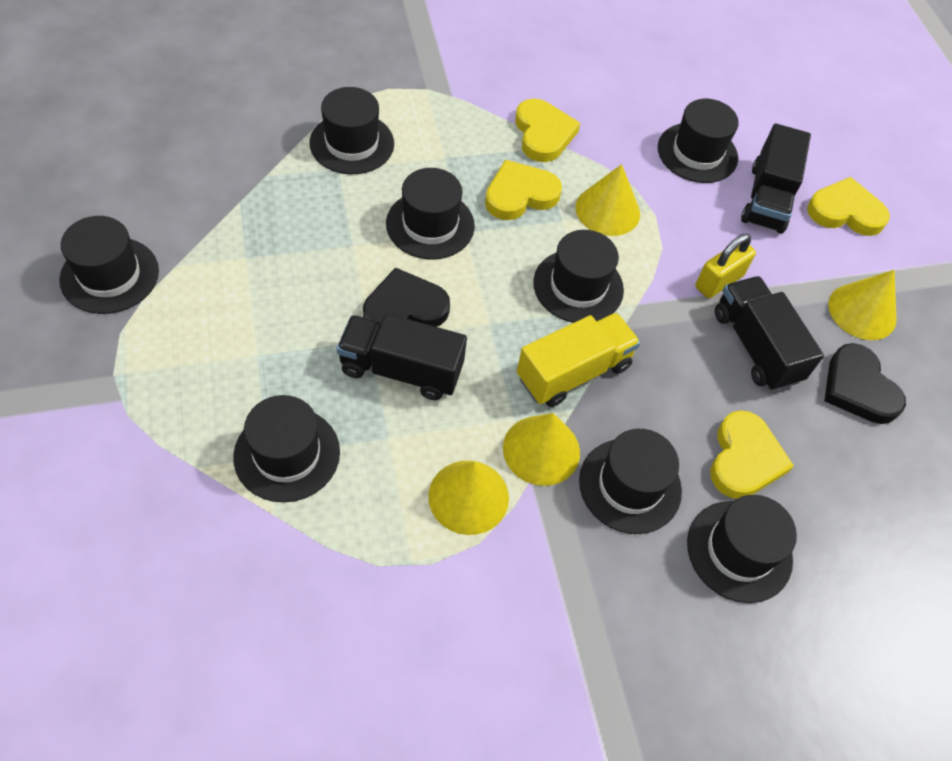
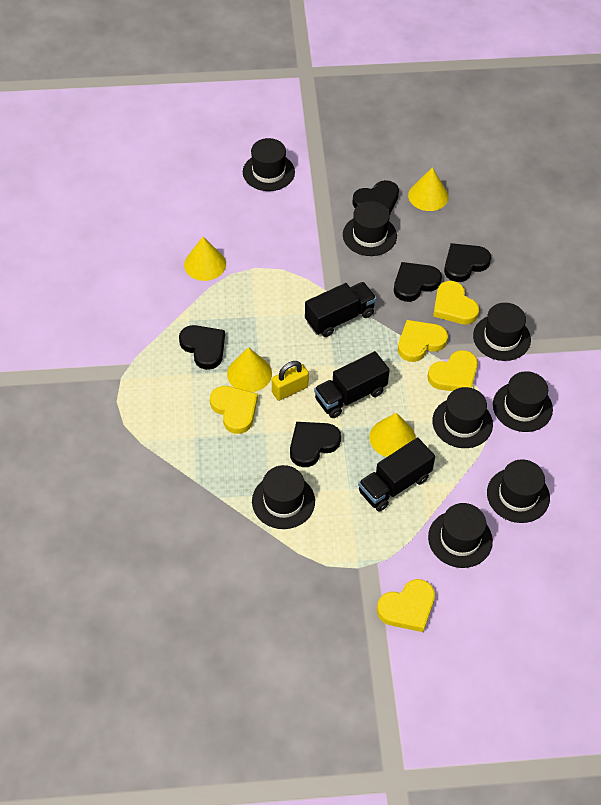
black heart: 2 -> 5
yellow heart: 4 -> 5
yellow truck: 1 -> 0

